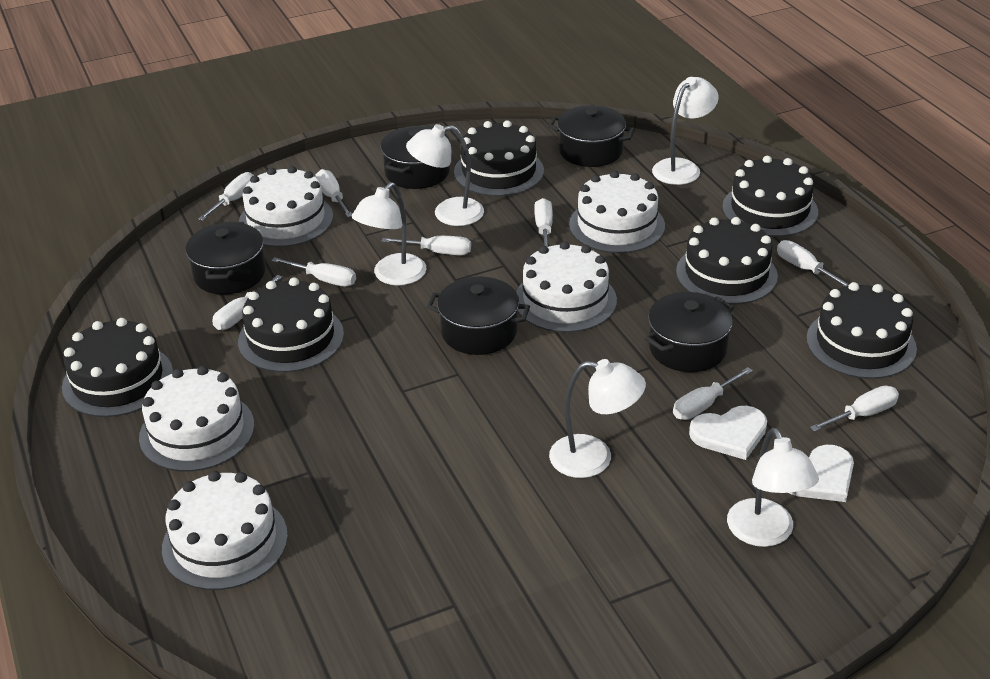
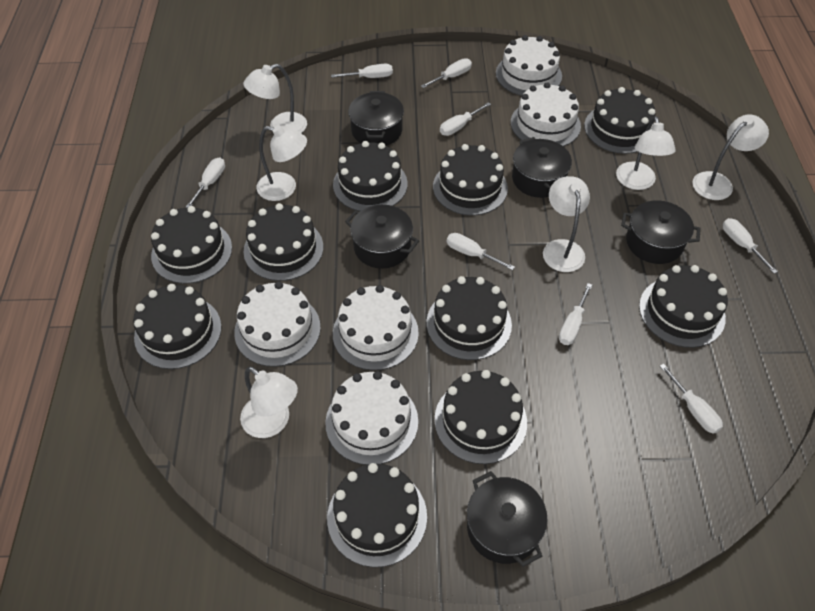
black cake: 6 -> 10
white heart: 2 -> 0
white lamp: 5 -> 6
white screwdriver: 9 -> 8

